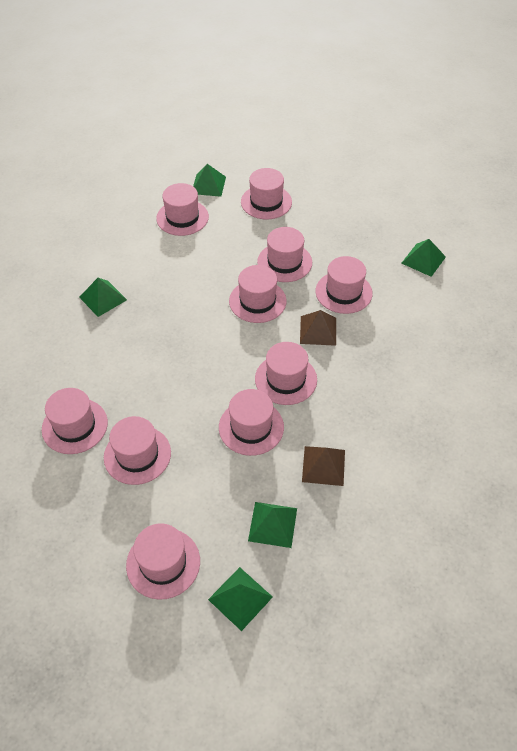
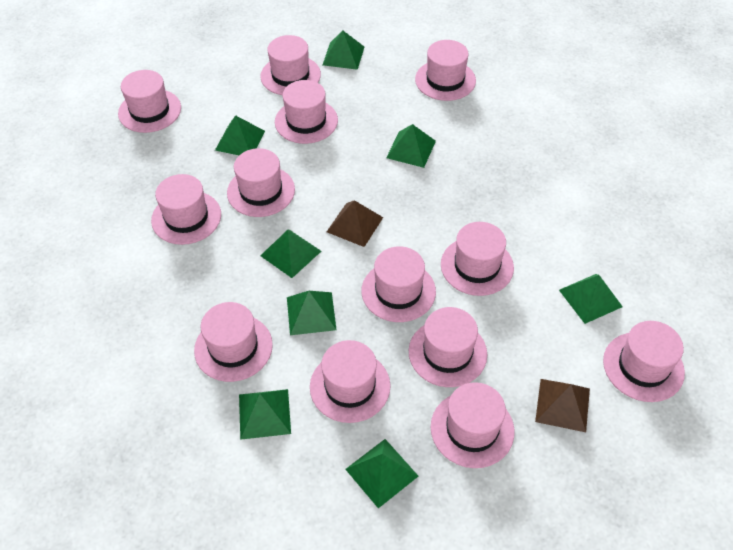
green pyramid: 5 -> 8
pink hat: 10 -> 13

